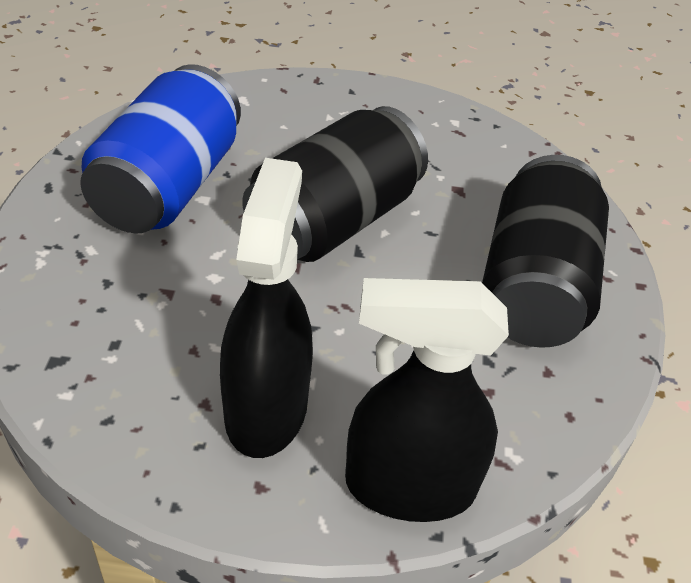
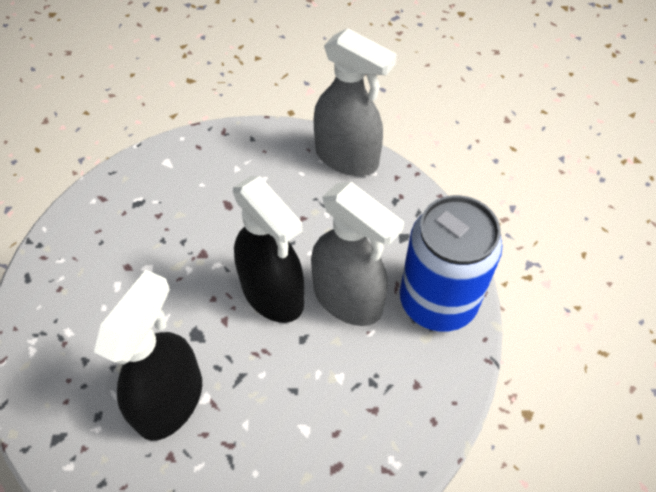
black can: 2 -> 0
grey spray bottle: 0 -> 2

